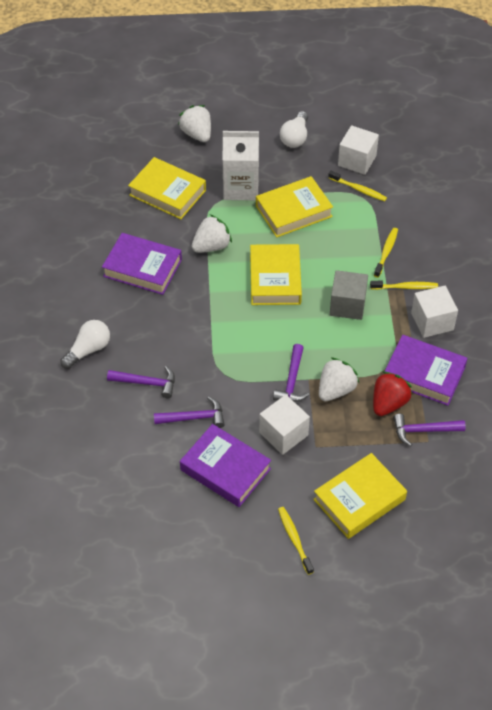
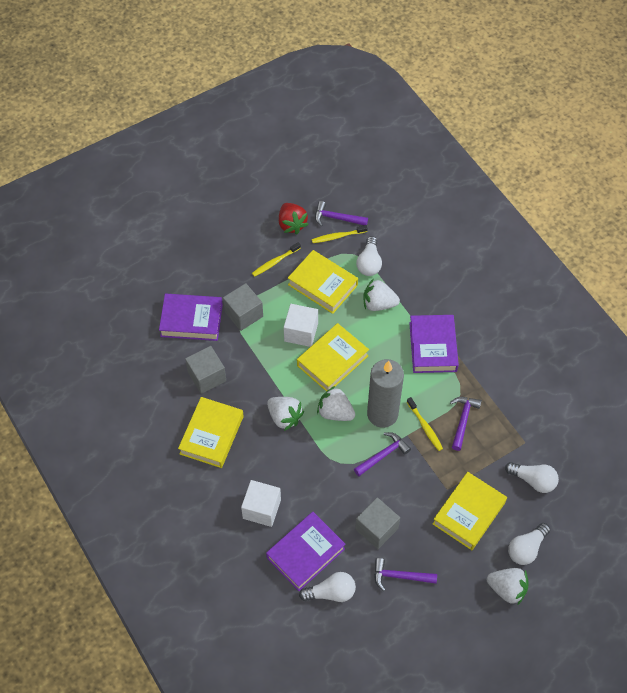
grey candle: 0 -> 1
grey cube: 1 -> 3
white carton: 1 -> 0
white cube: 3 -> 2
white light bulb: 2 -> 4
white strawberry: 3 -> 4
yellow toothbrush: 4 -> 3

